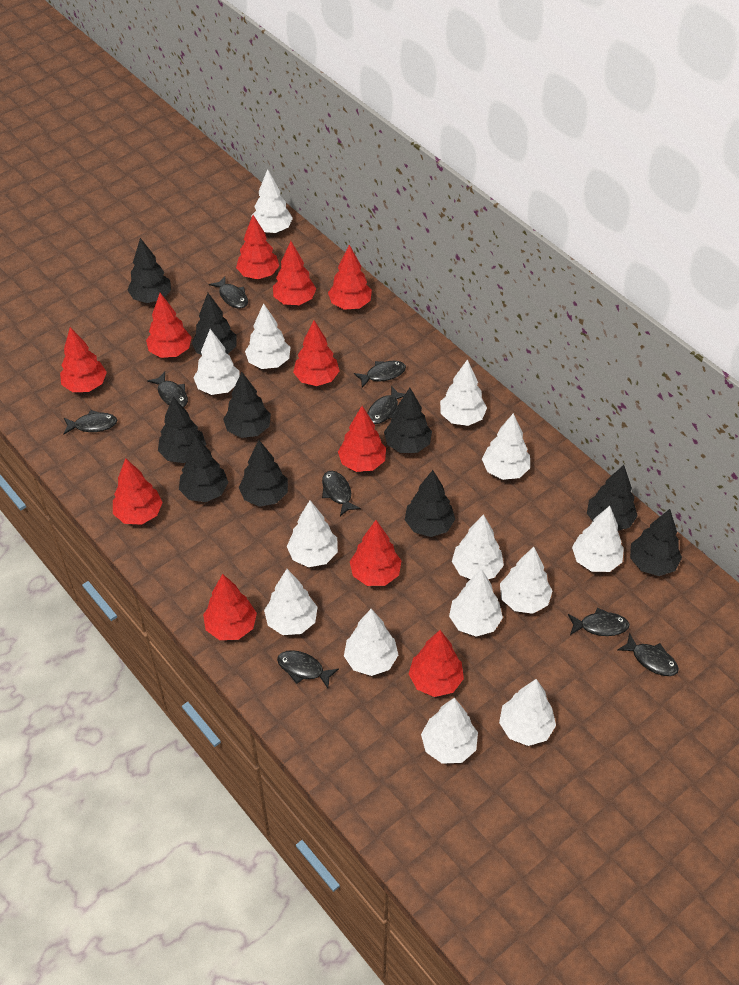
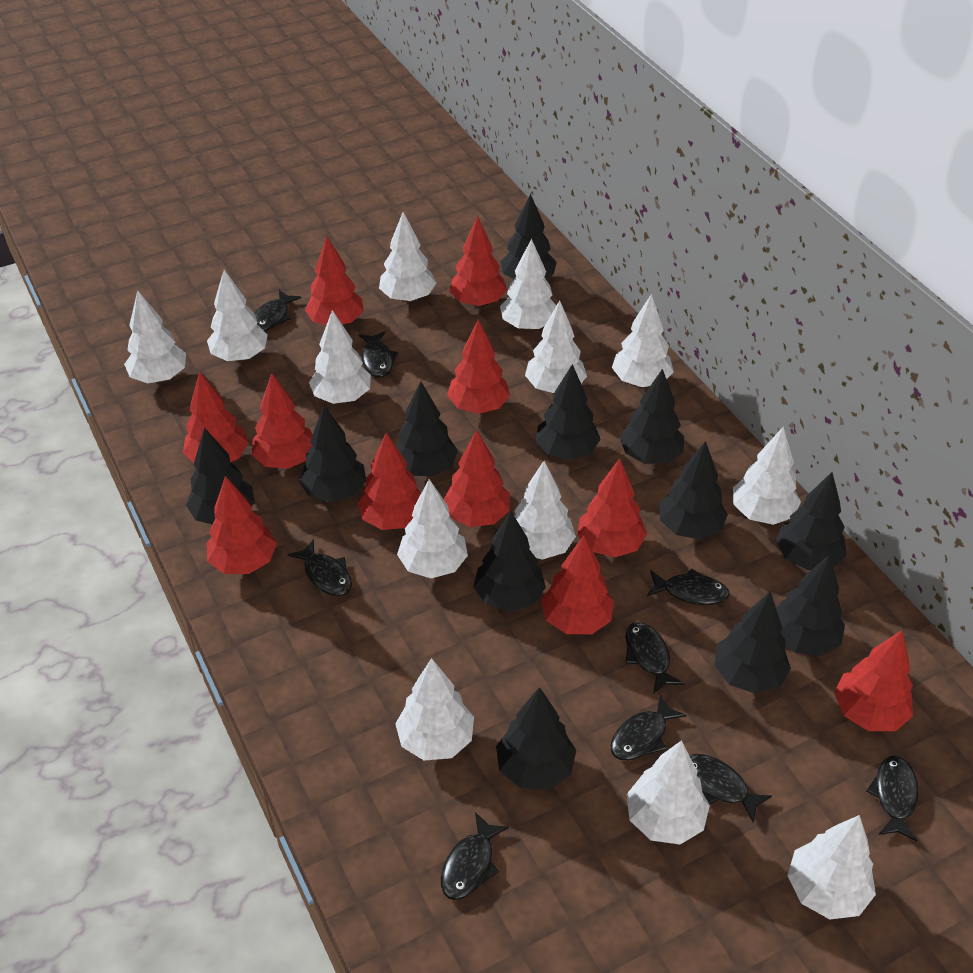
black tree: 10 -> 12
white tree: 14 -> 13

